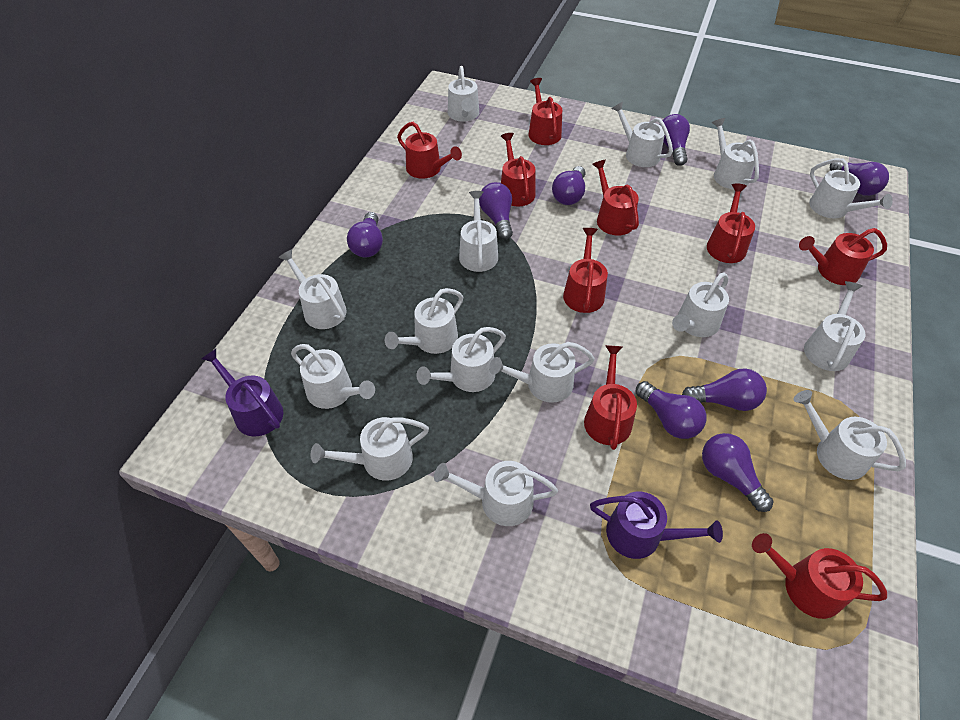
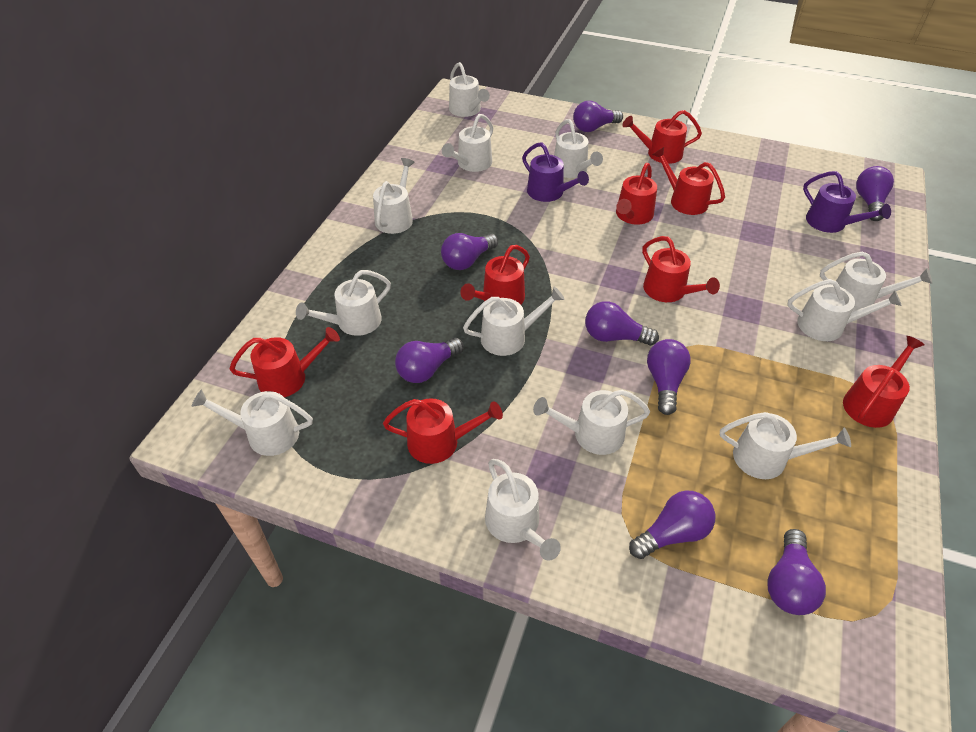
red watering can: 9 -> 8
white watering can: 15 -> 12

